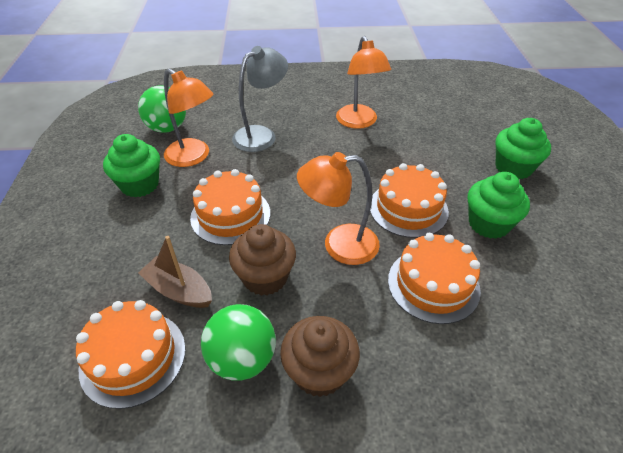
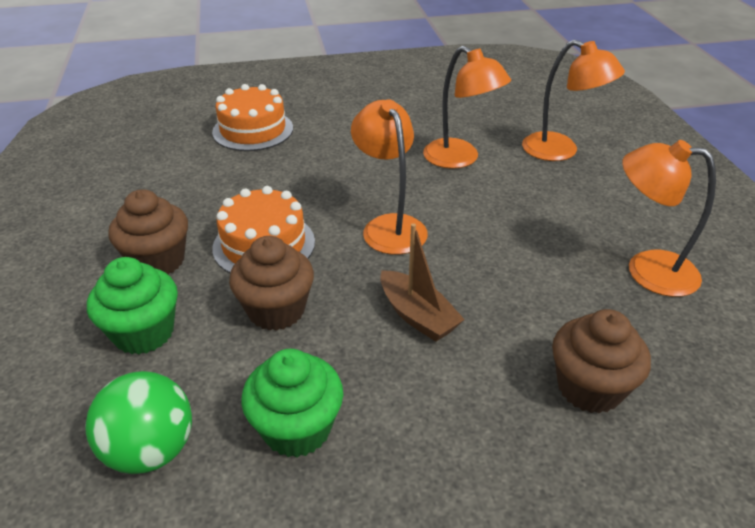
brown cupcake: 2 -> 3
green ball: 2 -> 1
green cupcake: 3 -> 2
grey lamp: 1 -> 0
orange cake: 4 -> 2
orange lamp: 3 -> 4

